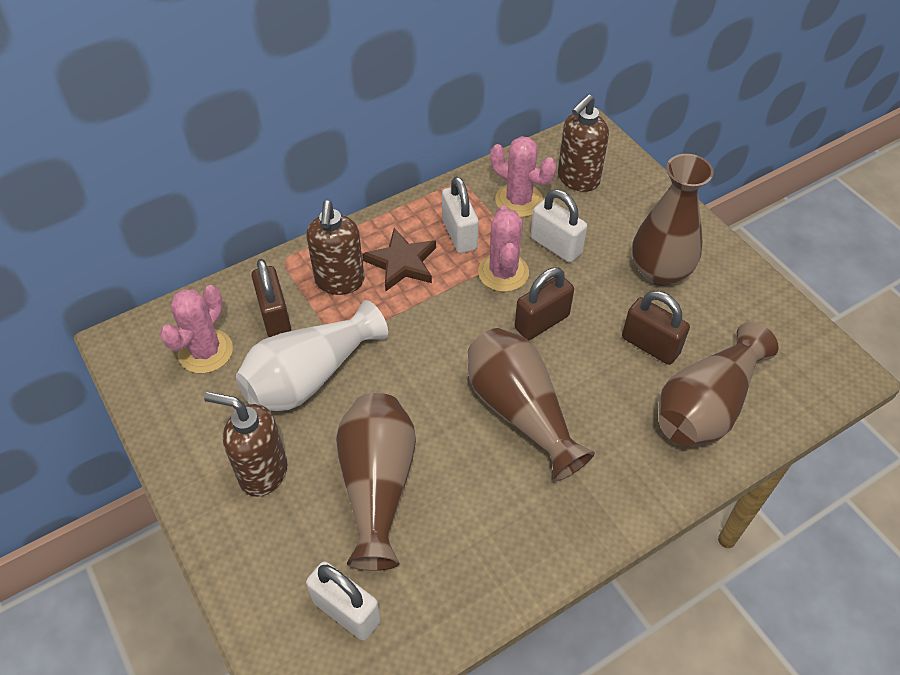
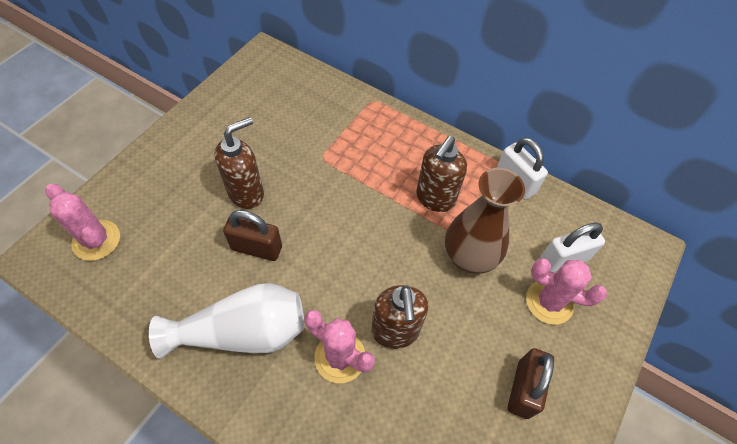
brown padlock: 3 -> 2
brown star: 1 -> 0
brown vase: 4 -> 1
white padlock: 3 -> 2

